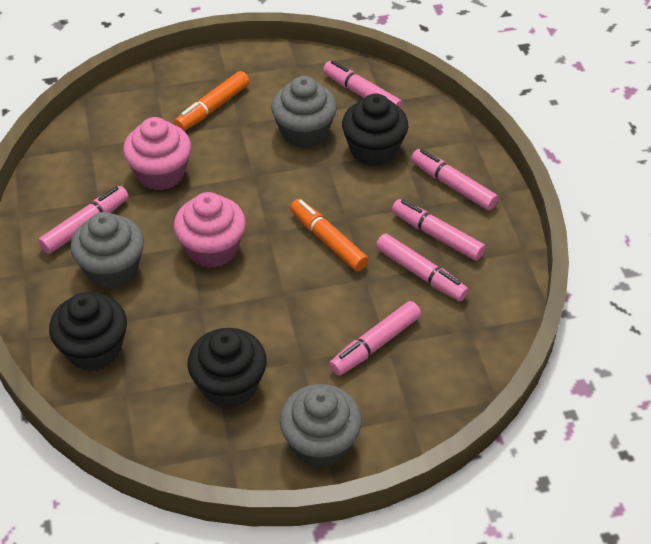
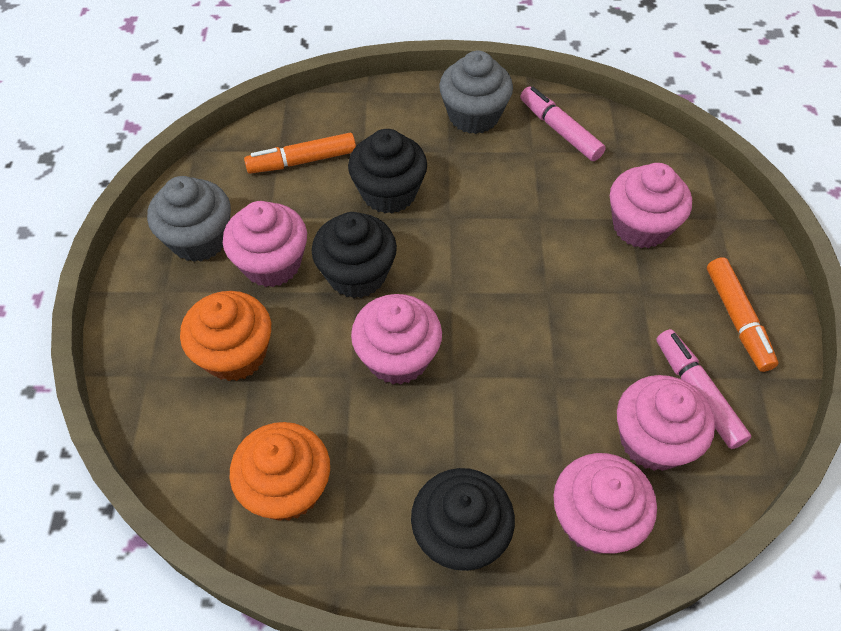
grey cupcake: 3 -> 2
orange cupcake: 0 -> 2
pink cupcake: 2 -> 5
pink marker: 6 -> 2

